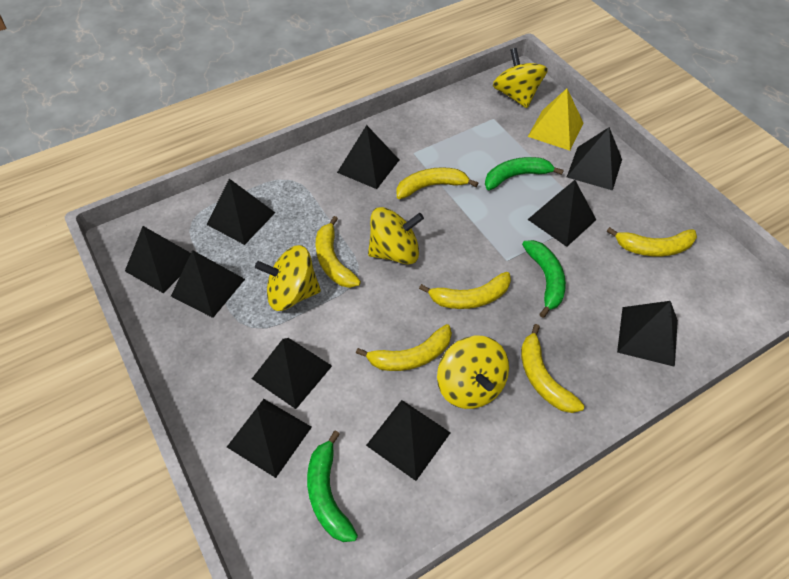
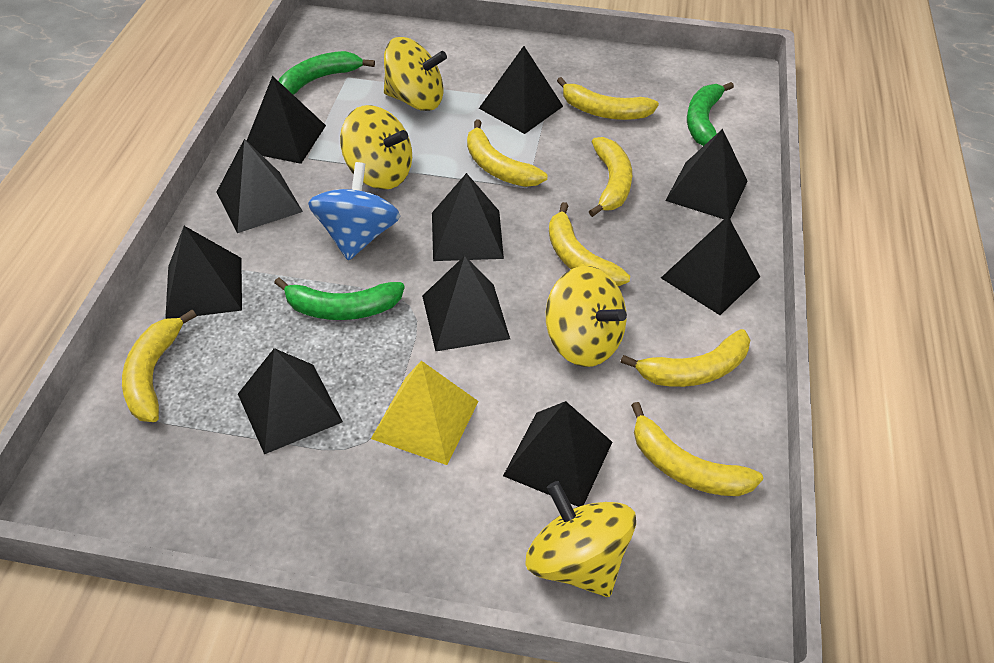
blue spinning top: 0 -> 1
yellow banana: 6 -> 7

